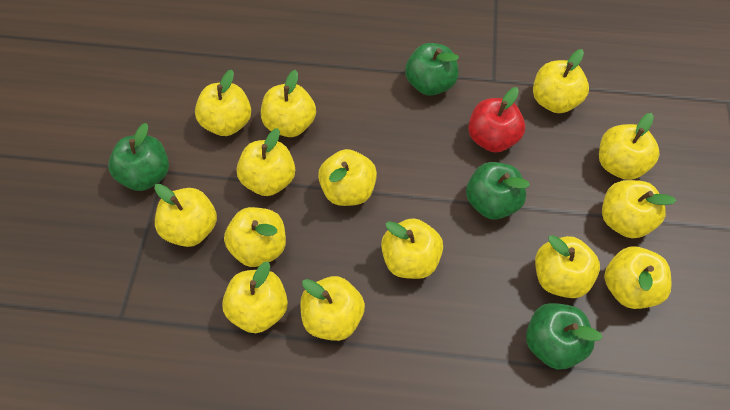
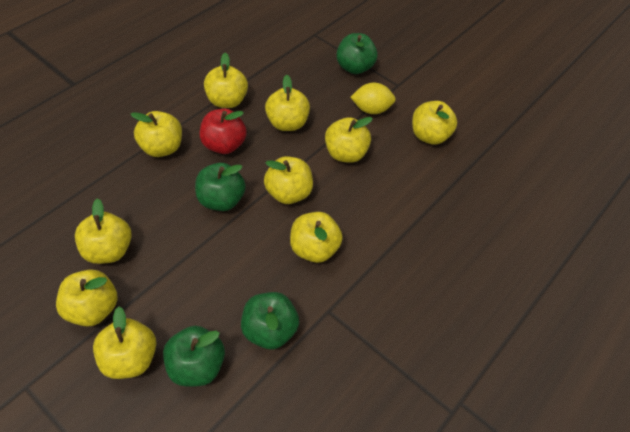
yellow apple: 14 -> 10
yellow lemon: 0 -> 1

